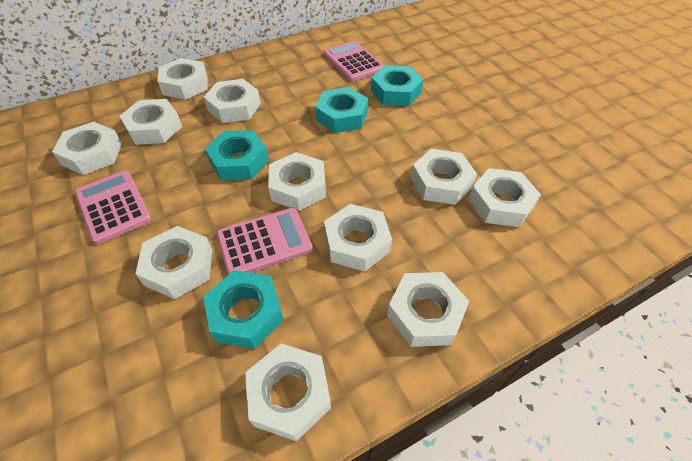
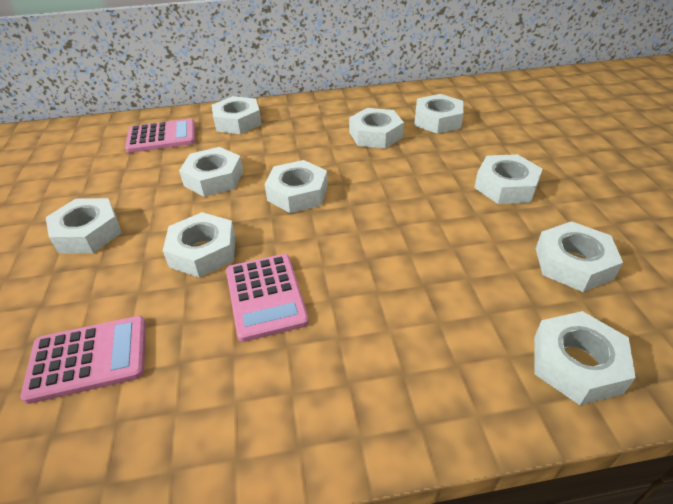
turquoise nut: 4 -> 0
white nut: 11 -> 10

